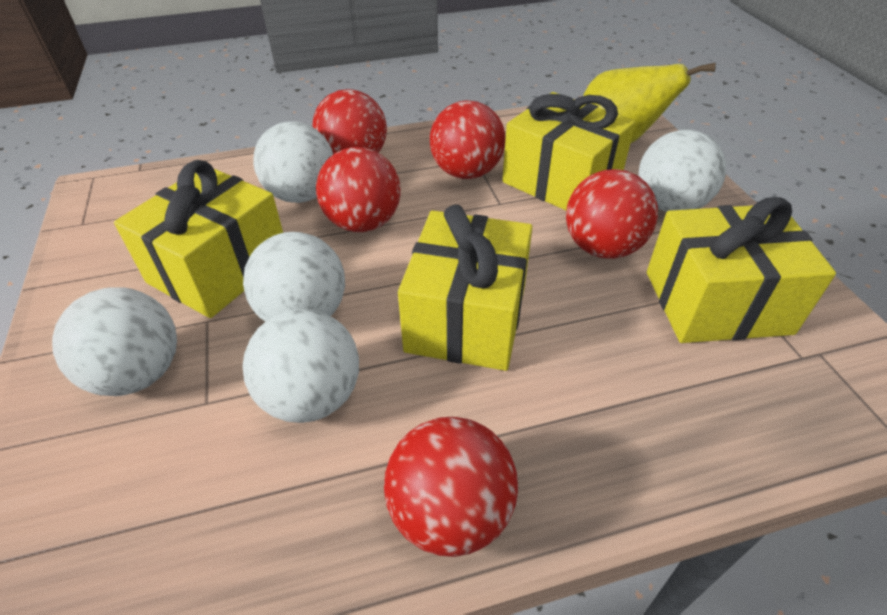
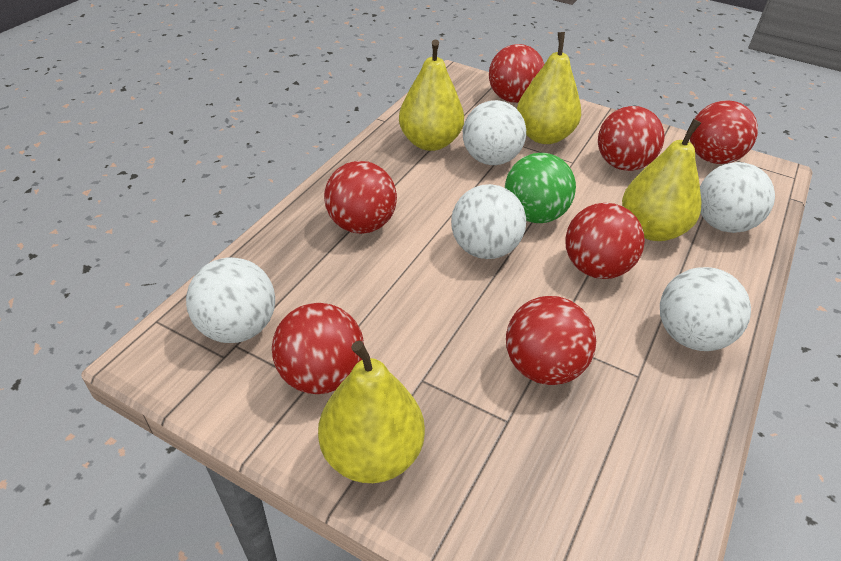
green ball: 0 -> 1
red ball: 5 -> 7
yellow gift: 4 -> 0
yellow pear: 1 -> 4

